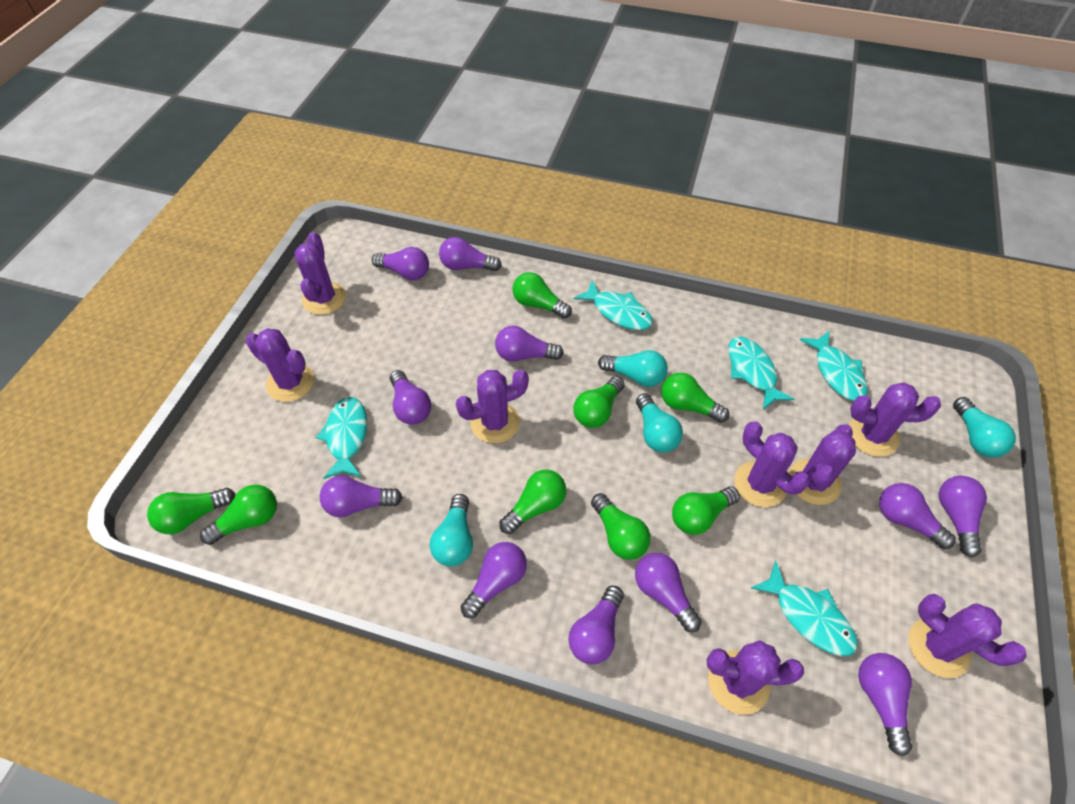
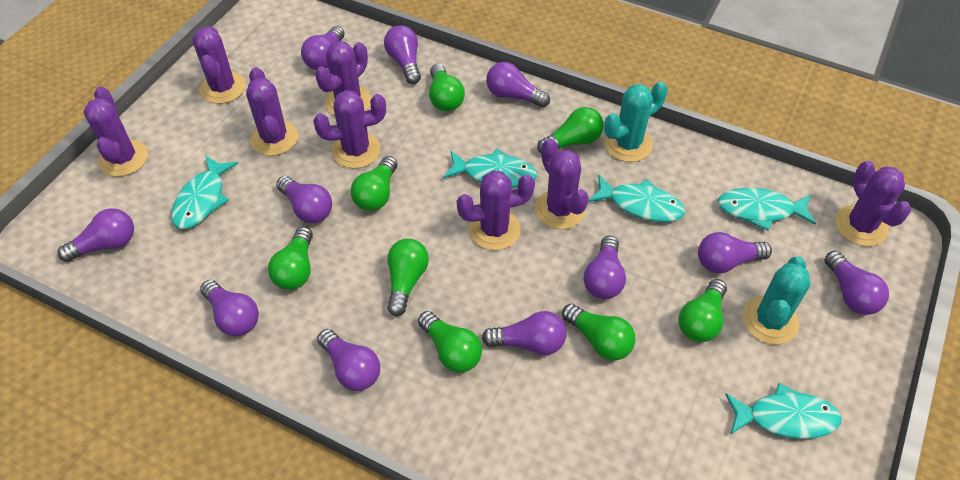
turquoise cactus: 0 -> 2
turquoise light bulb: 4 -> 0

